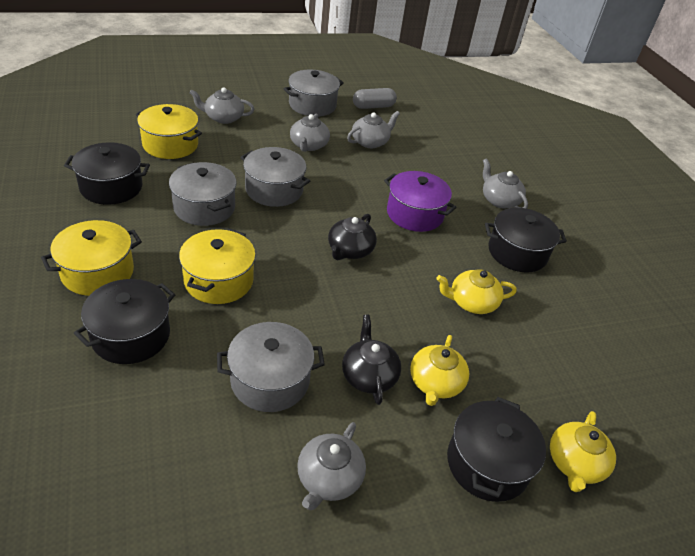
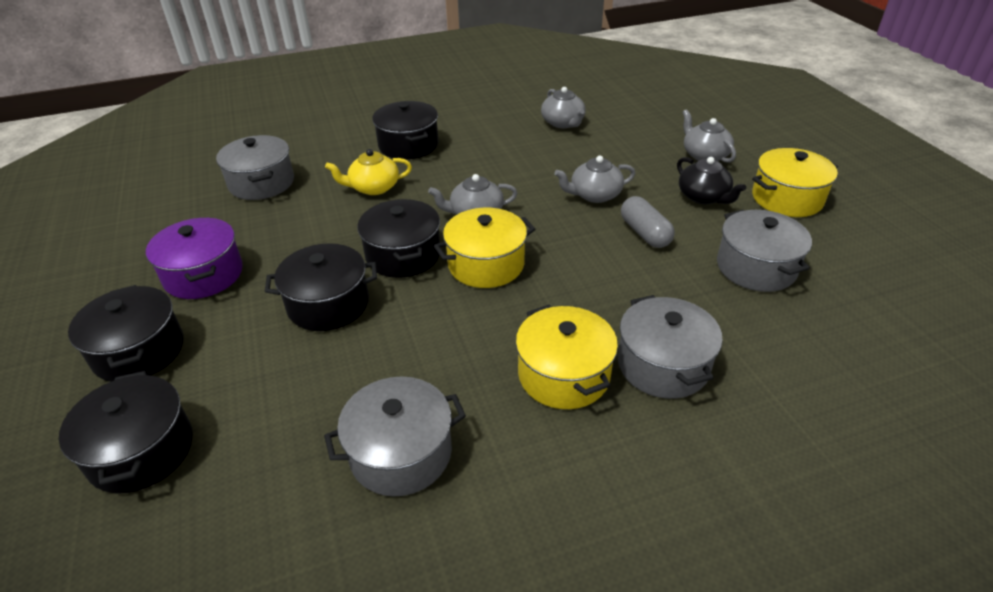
black pot: 4 -> 5
black teapot: 2 -> 1
grey teapot: 5 -> 4
yellow teapot: 3 -> 1

